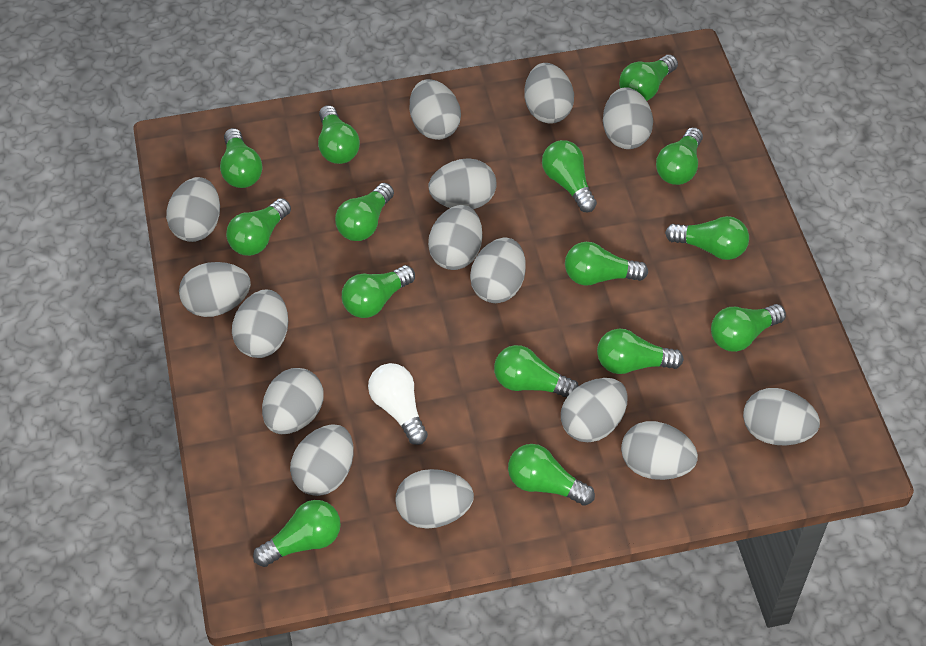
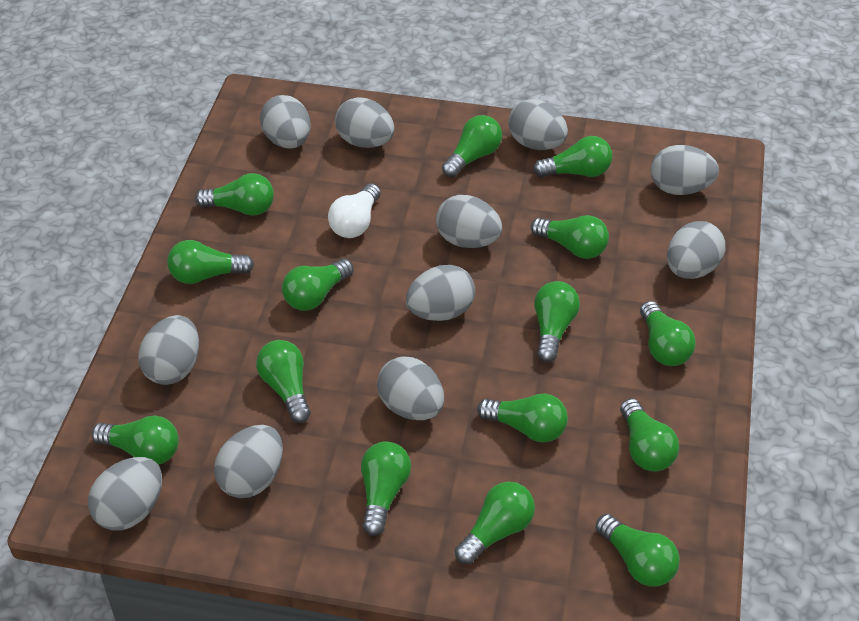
grey egg: 15 -> 11

